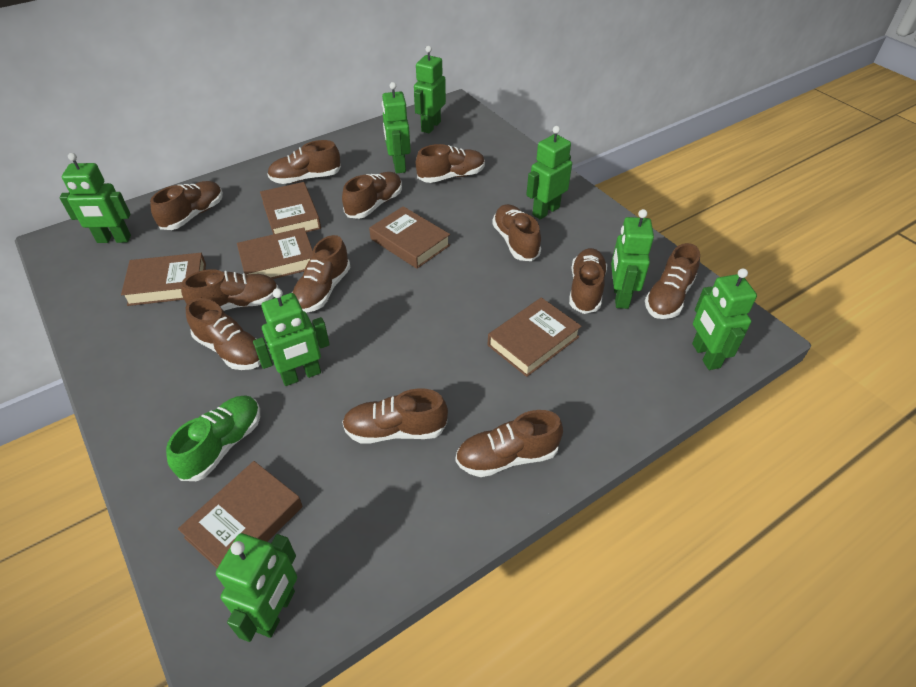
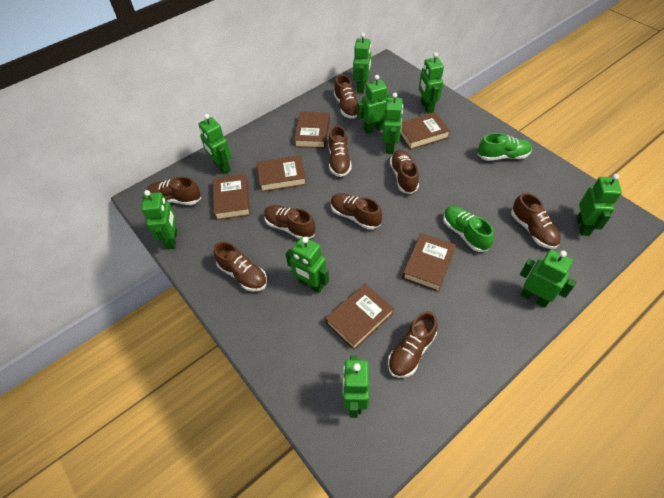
brown shoe: 12 -> 9
green robot: 8 -> 10
green shoe: 1 -> 2

